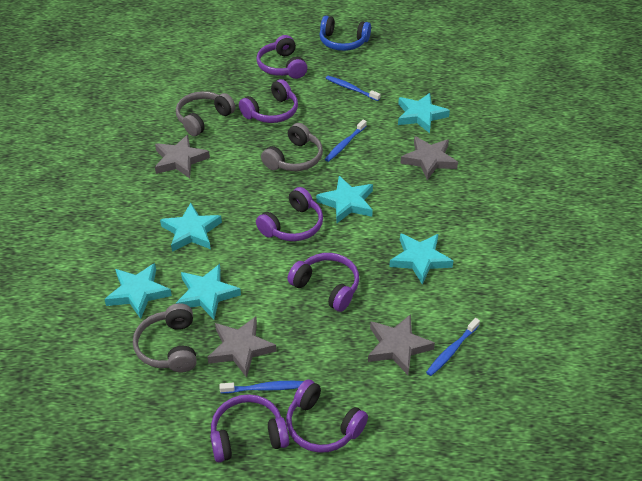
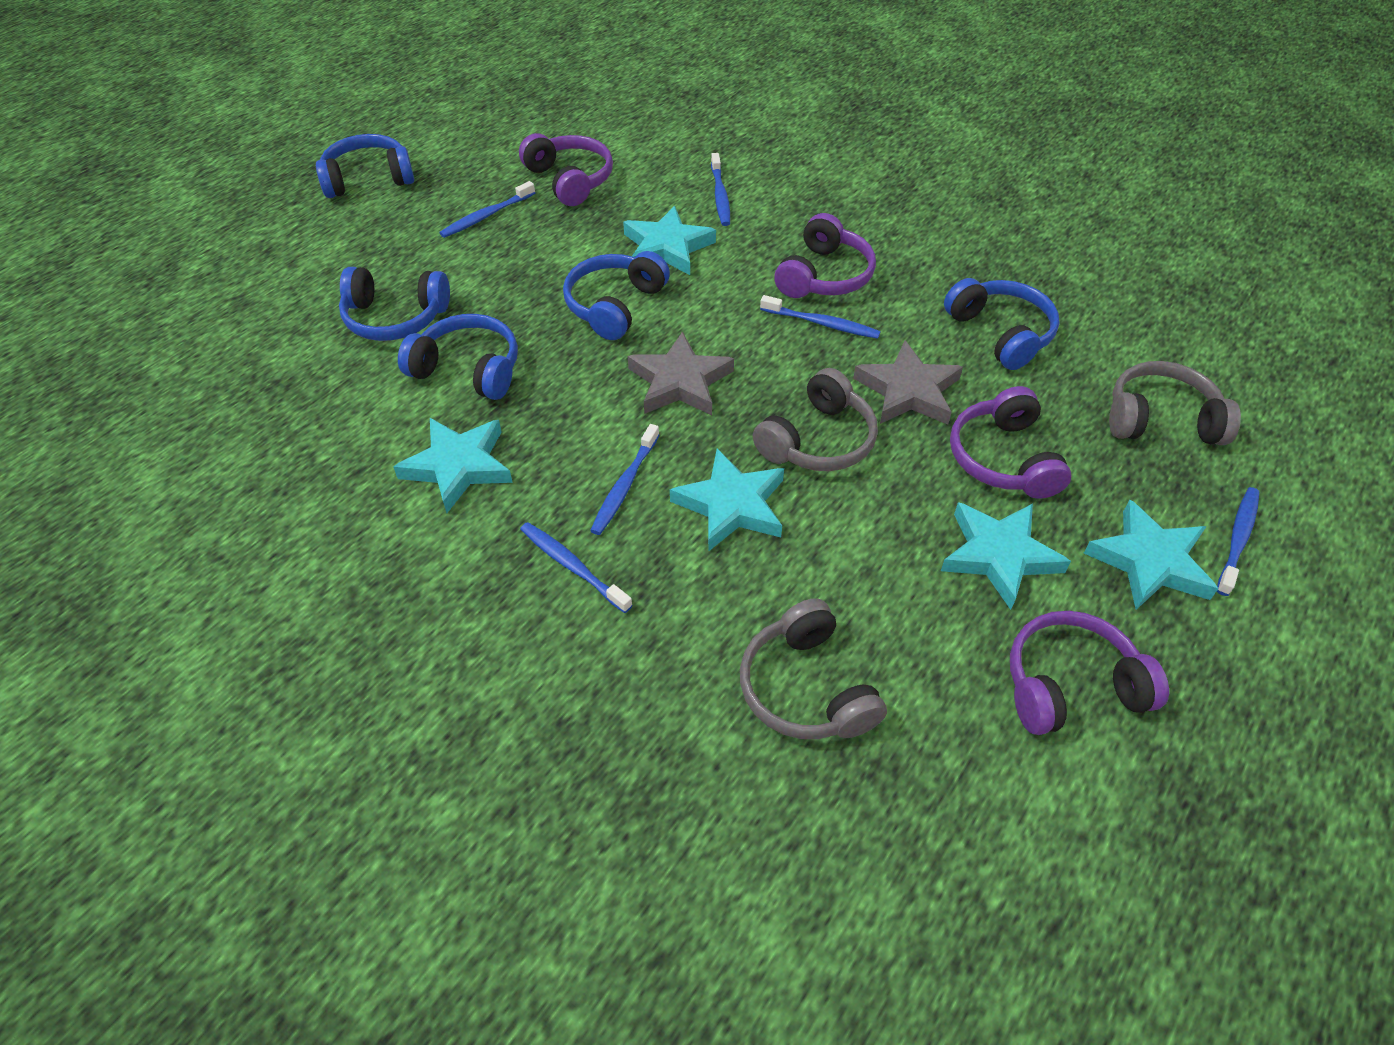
blue headphones: 1 -> 5
blue toothbrush: 4 -> 6
grey star: 4 -> 2
purple headphones: 6 -> 4
turquoise star: 6 -> 5

